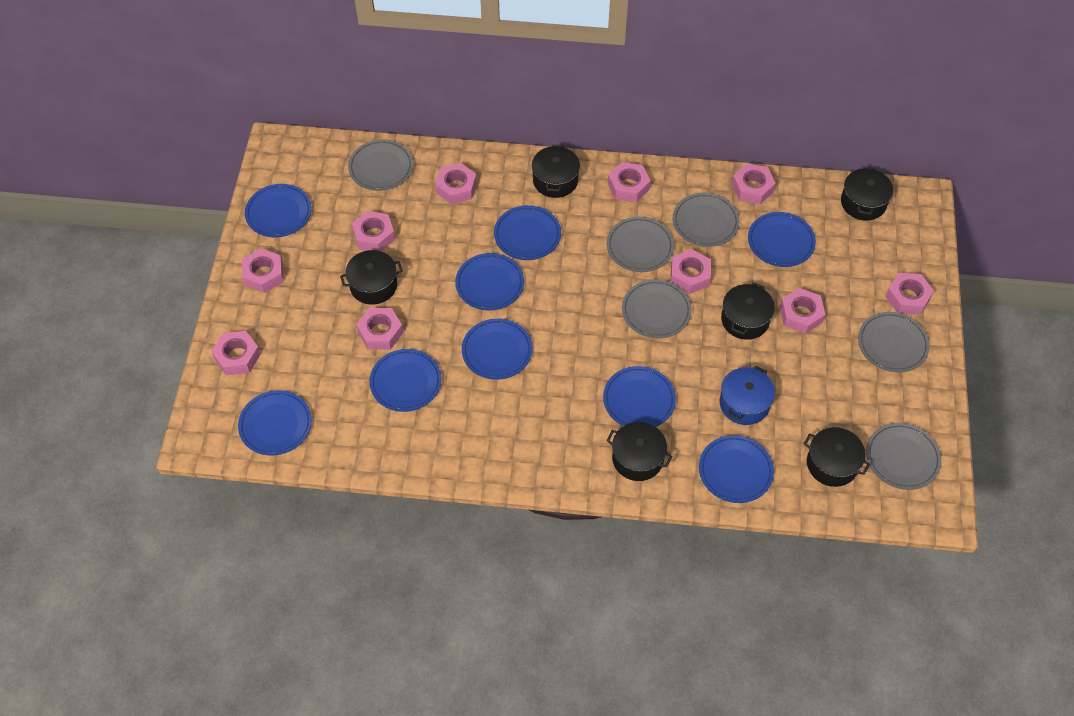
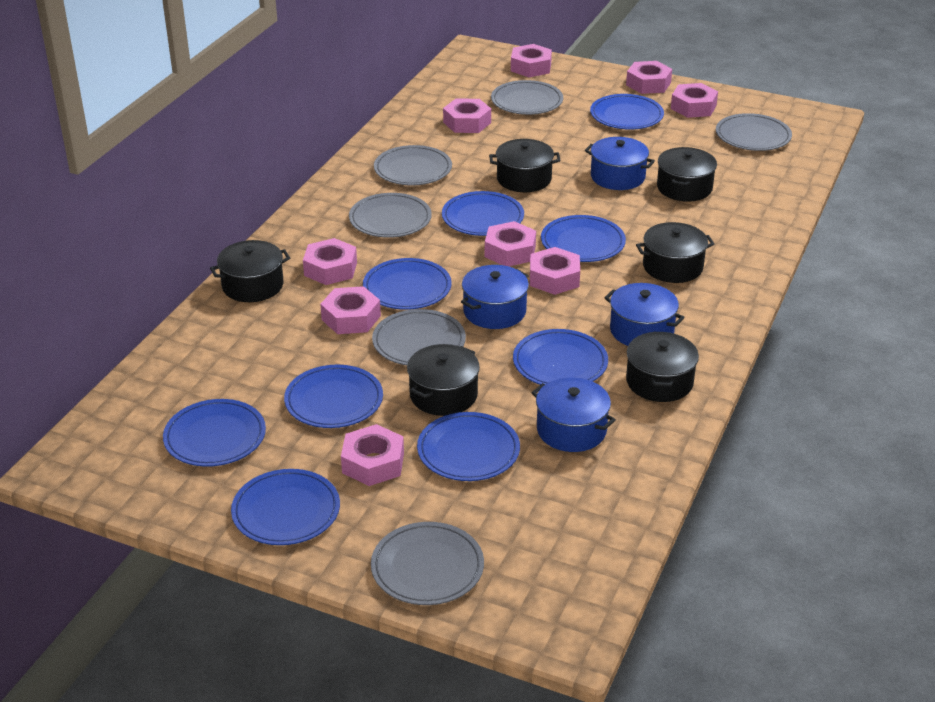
blue pot: 1 -> 4
pink nut: 10 -> 9

